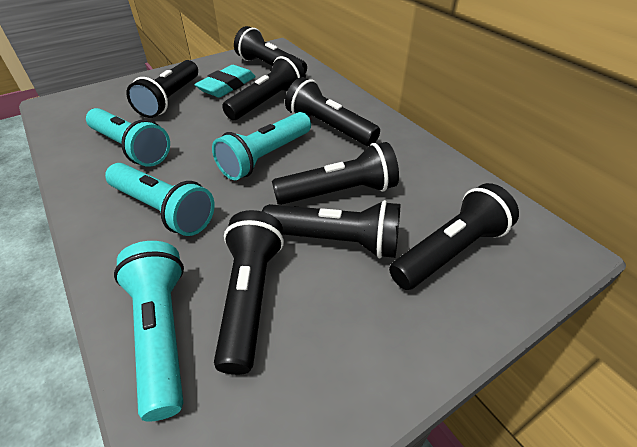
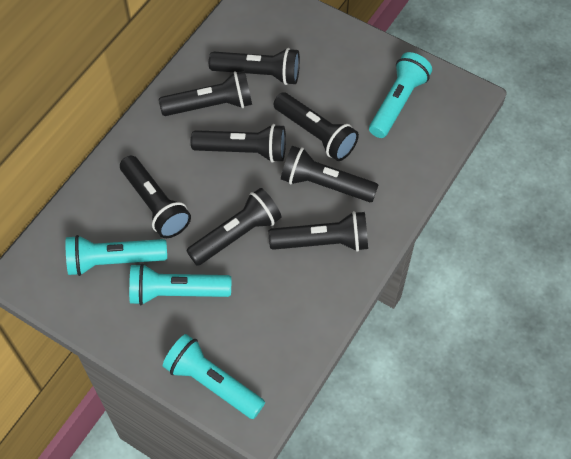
turquoise eraser: 1 -> 0

